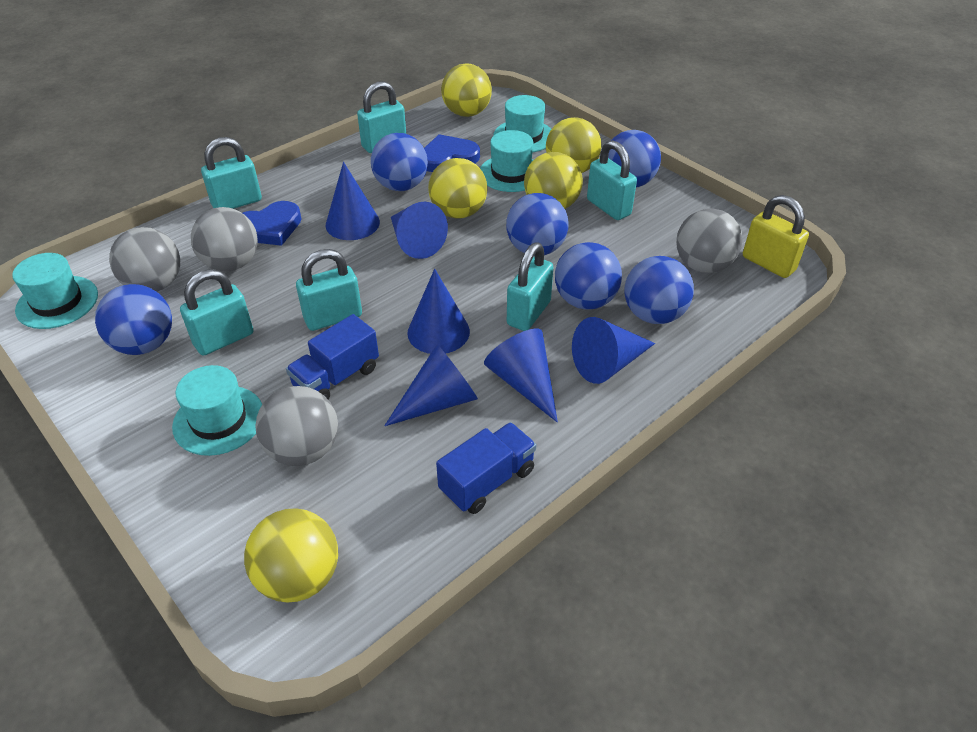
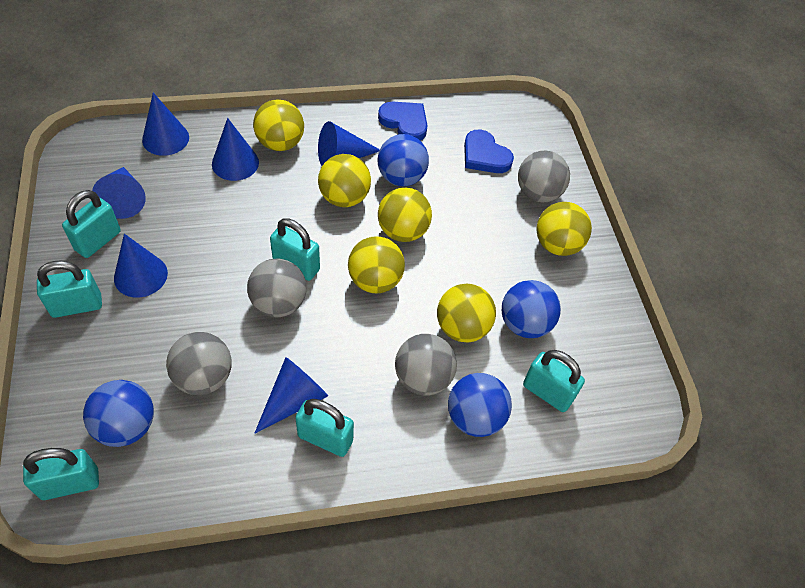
blue ball: 6 -> 4
blue truck: 2 -> 0
turquoise hat: 4 -> 0
yellow ball: 5 -> 6
yellow padlock: 1 -> 0

